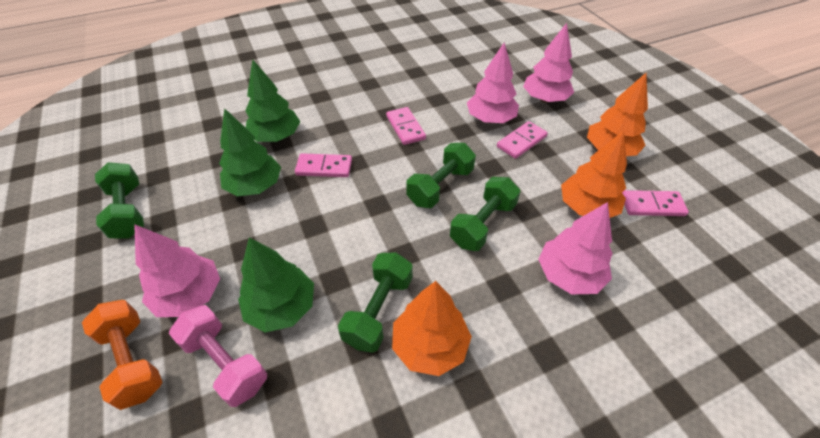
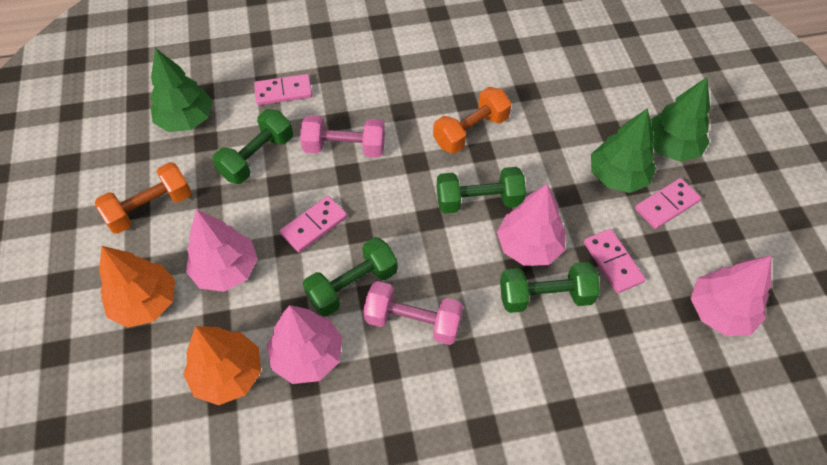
orange dumbbell: 1 -> 2
orange tree: 3 -> 2
pink dumbbell: 1 -> 2

